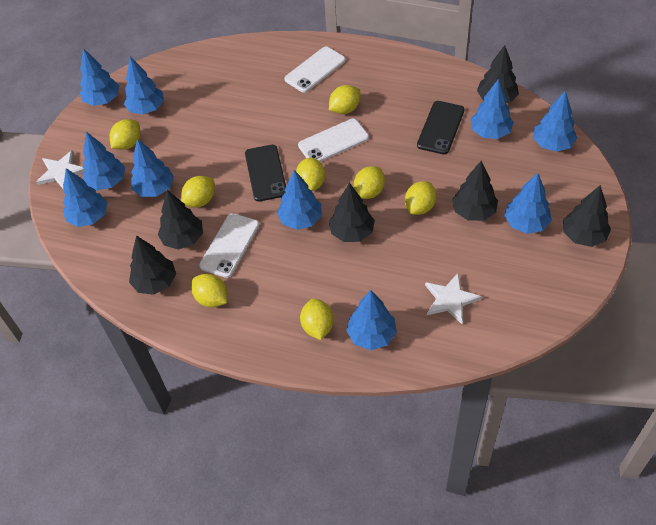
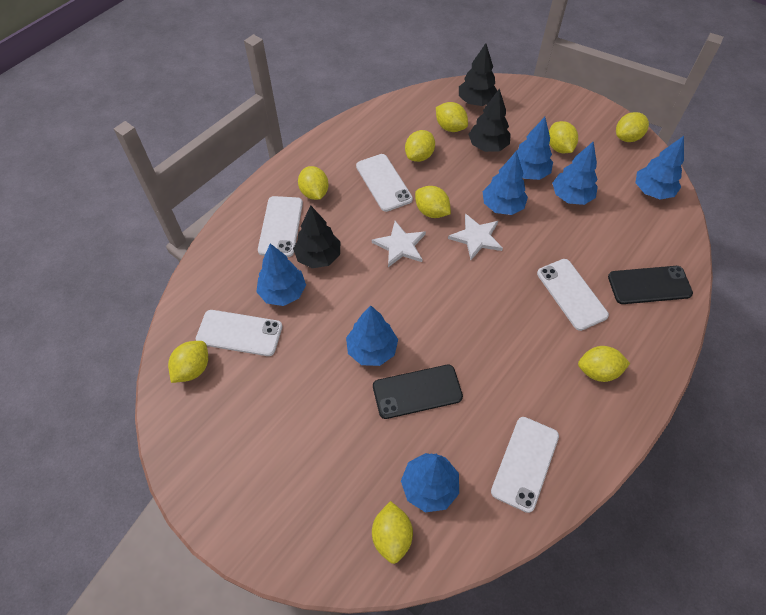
black tree: 6 -> 3
blue tree: 10 -> 7
white phone: 3 -> 5
yellow lemon: 8 -> 9

